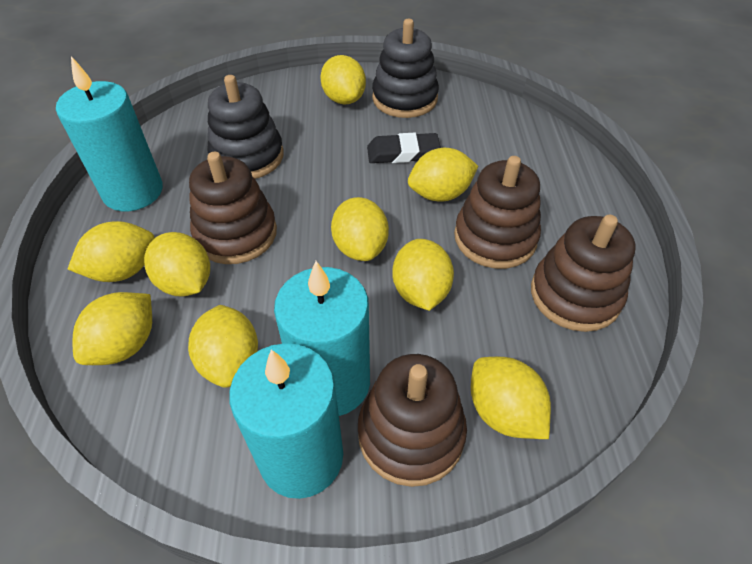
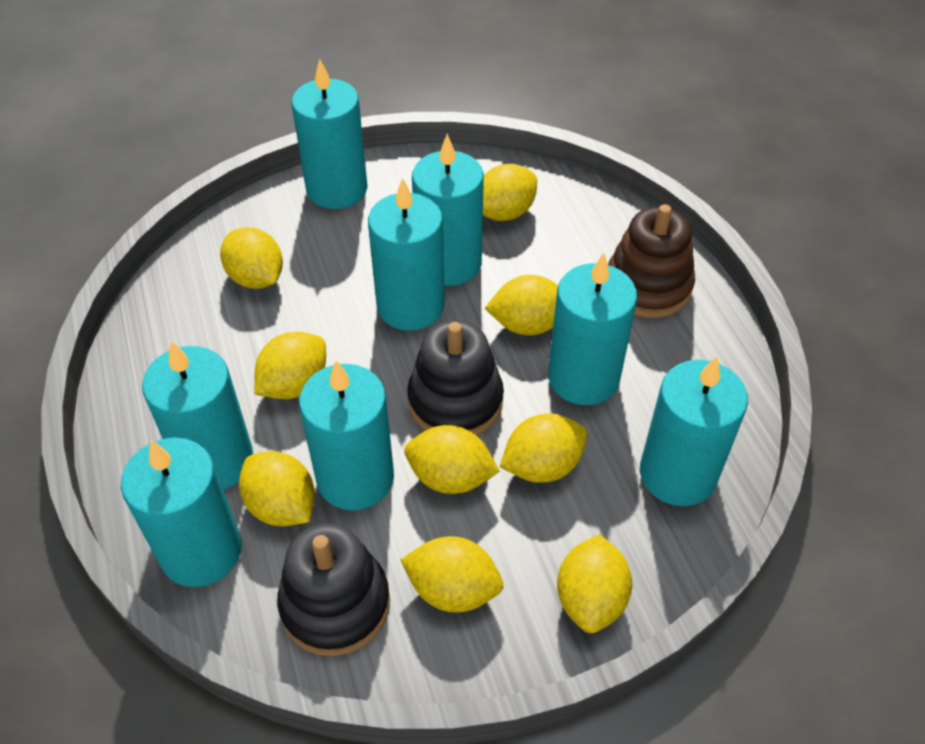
black eraser: 1 -> 0
brown stacking toy: 4 -> 1
turquoise candle: 3 -> 8

